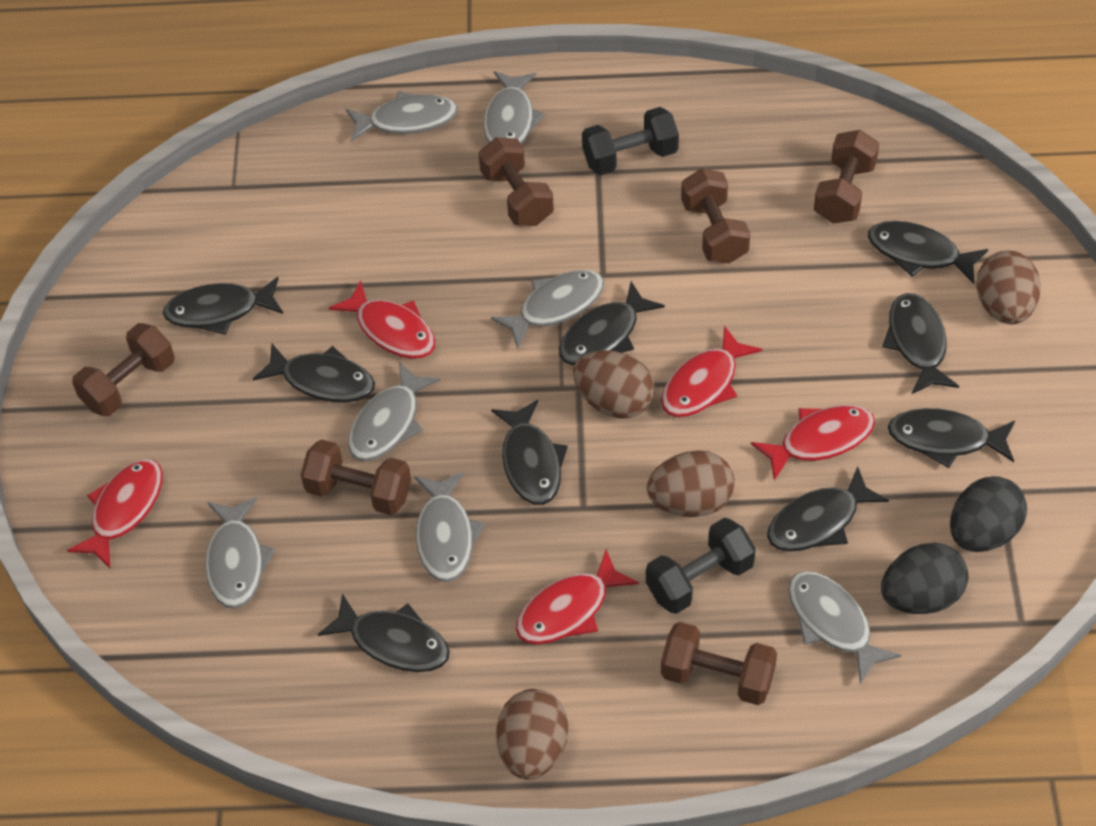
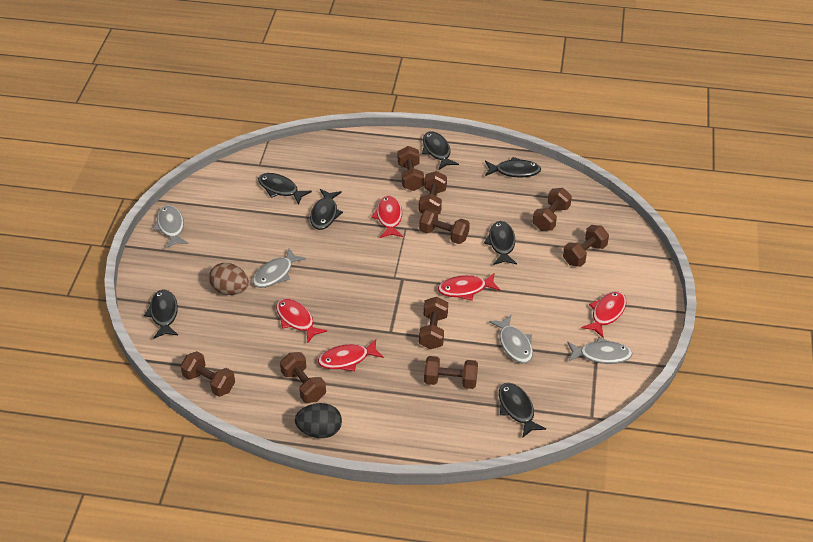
black dumbbell: 2 -> 0
black egg: 2 -> 1
black fish: 9 -> 7
brown dumbbell: 6 -> 9
brown egg: 4 -> 1
grey fish: 7 -> 4

